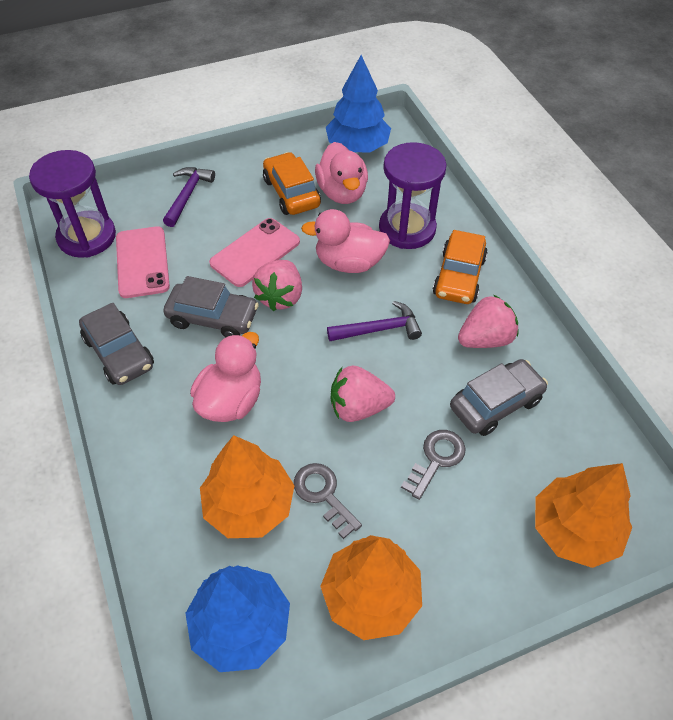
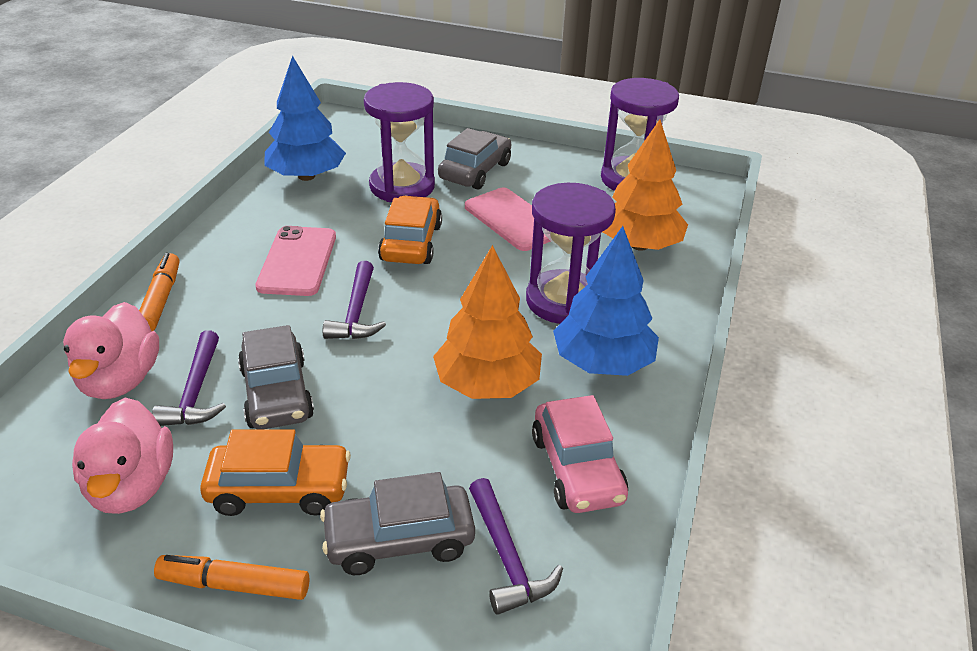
grey key: 2 -> 0
orange marker: 0 -> 2
orange tree: 3 -> 2
pink car: 0 -> 1
pink duck: 3 -> 2
pink strawberry: 3 -> 0
purple hammer: 2 -> 3
purple hourglass: 2 -> 3

